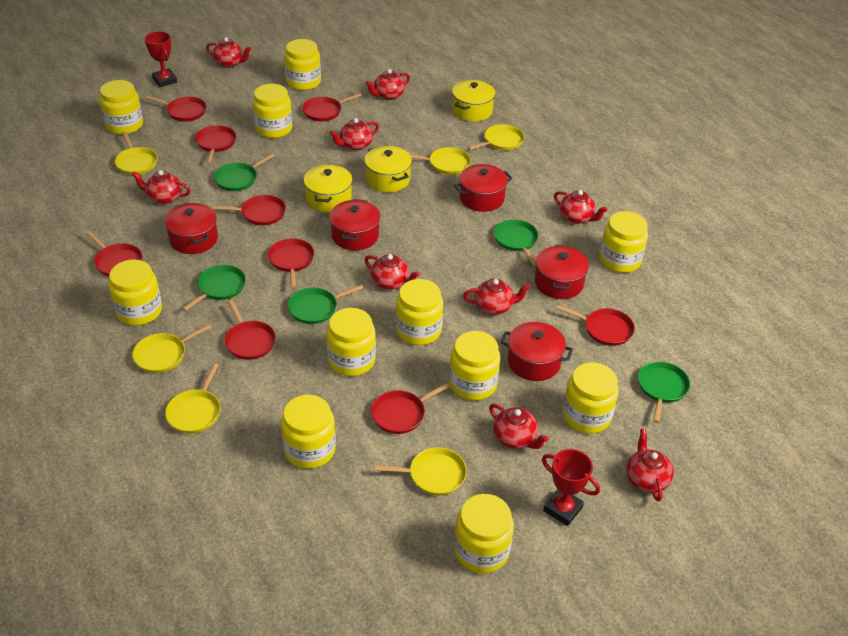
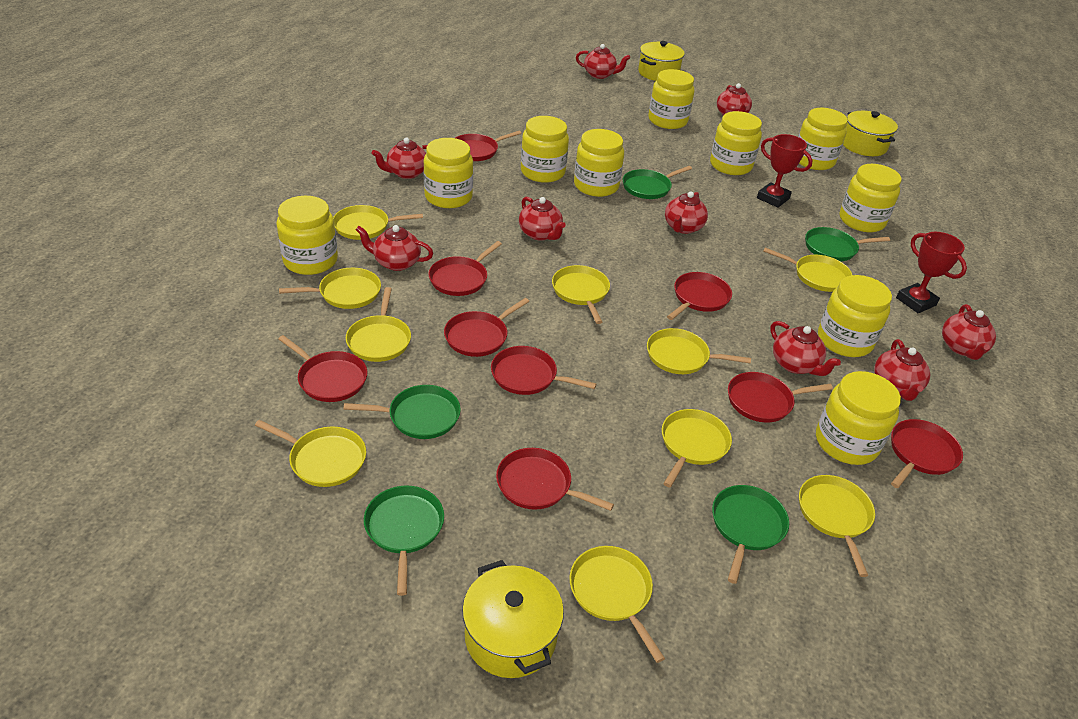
red pot: 5 -> 0
yellow jar: 11 -> 10
yellow pan: 6 -> 10

